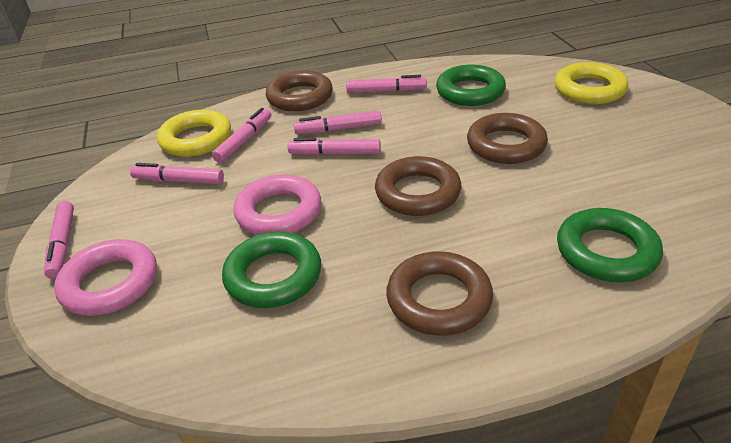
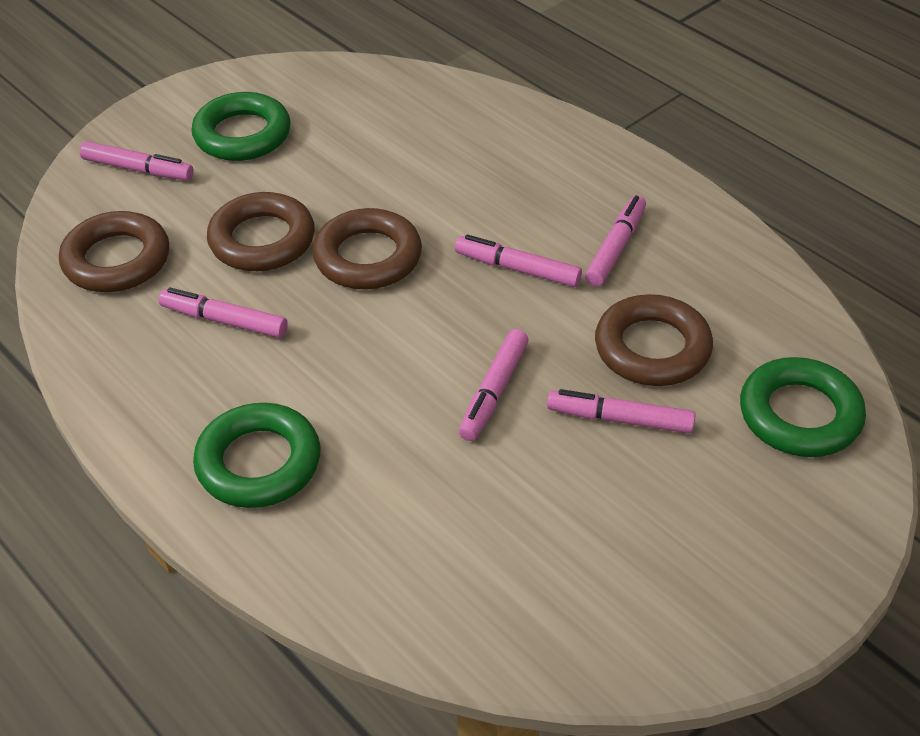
pink ring: 2 -> 0
yellow ring: 2 -> 0

